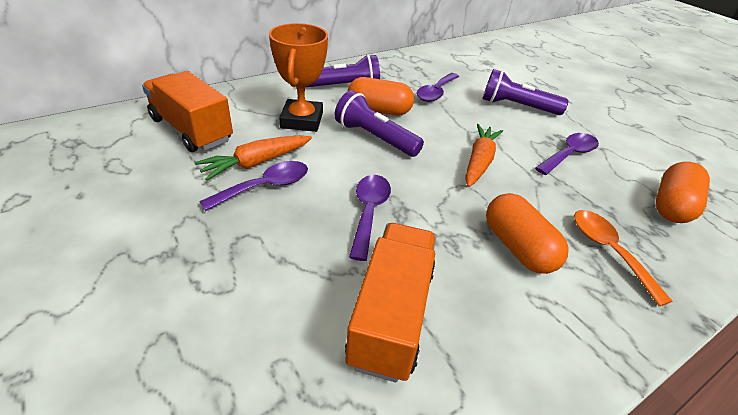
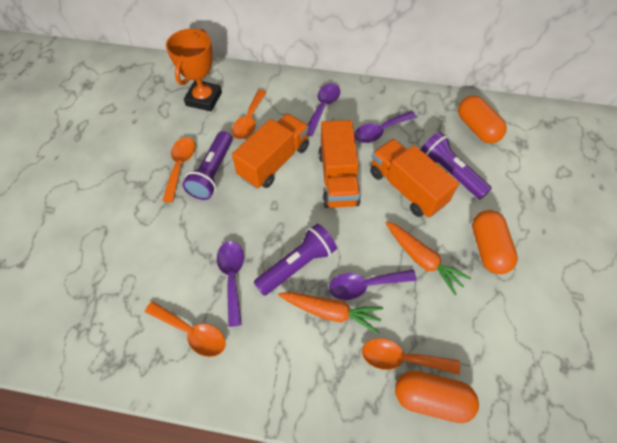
orange spoon: 1 -> 4
orange truck: 2 -> 3

